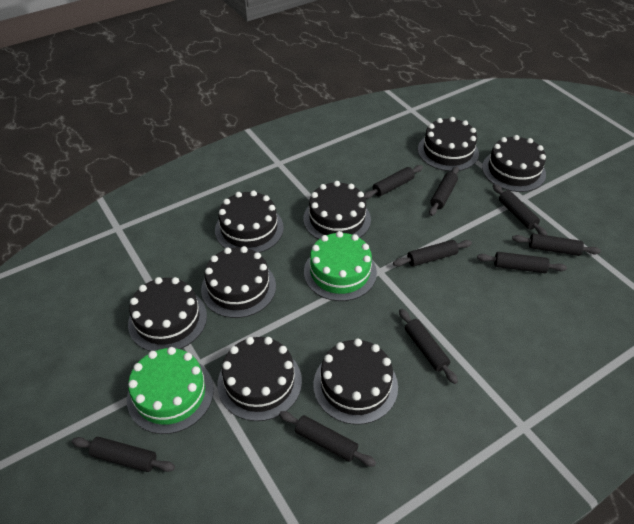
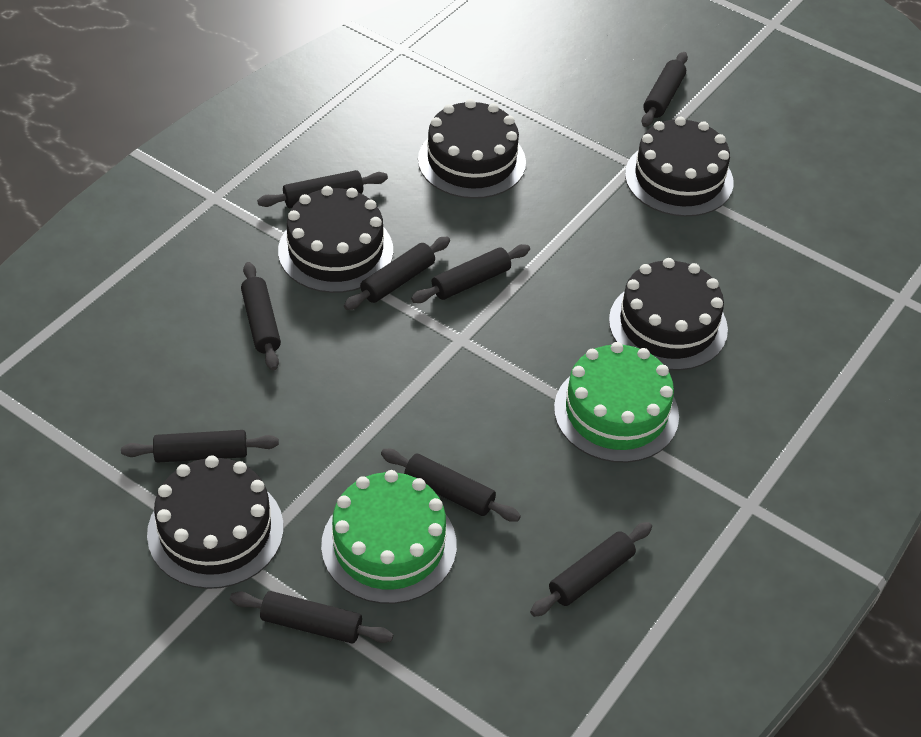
black cake: 8 -> 5

